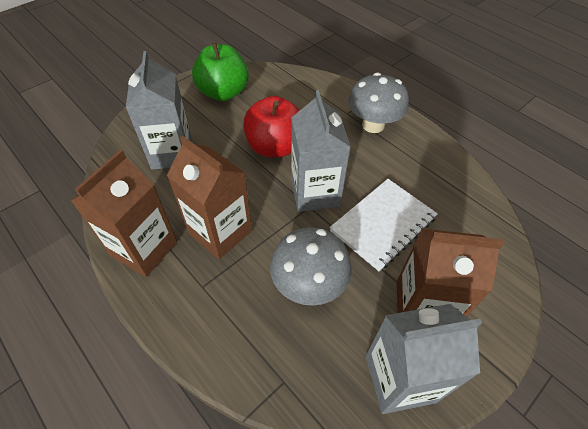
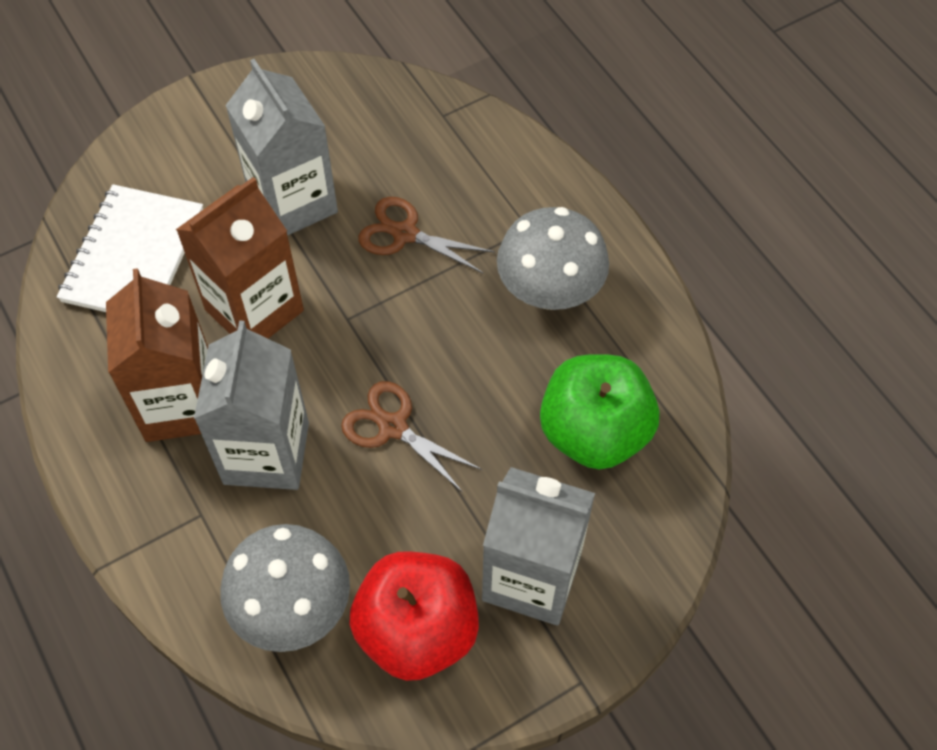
brown carton: 3 -> 2
brown scissors: 0 -> 2

